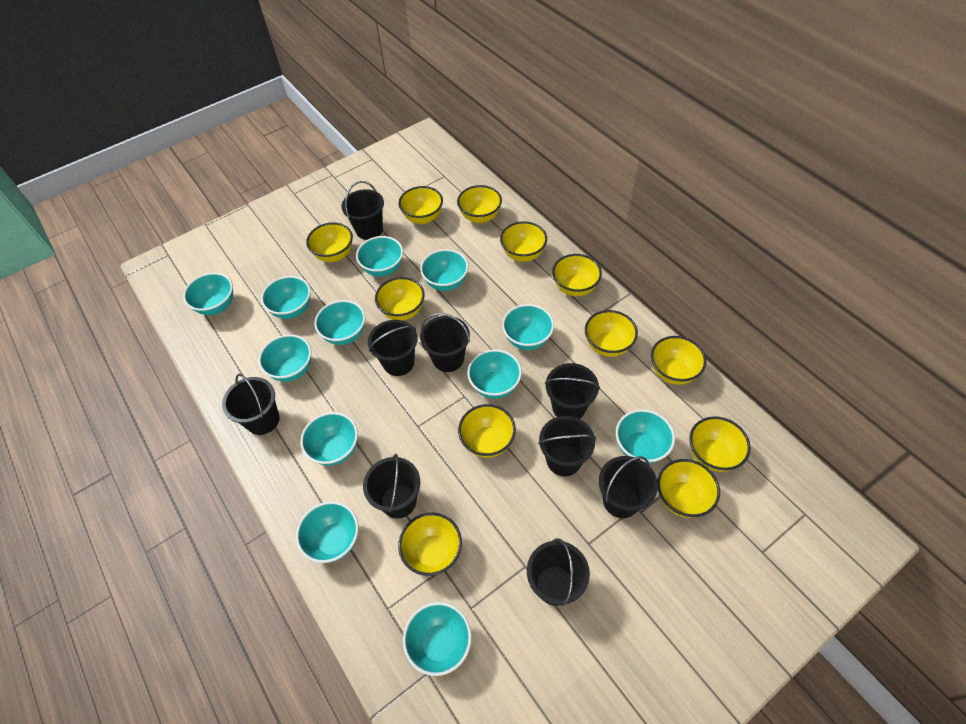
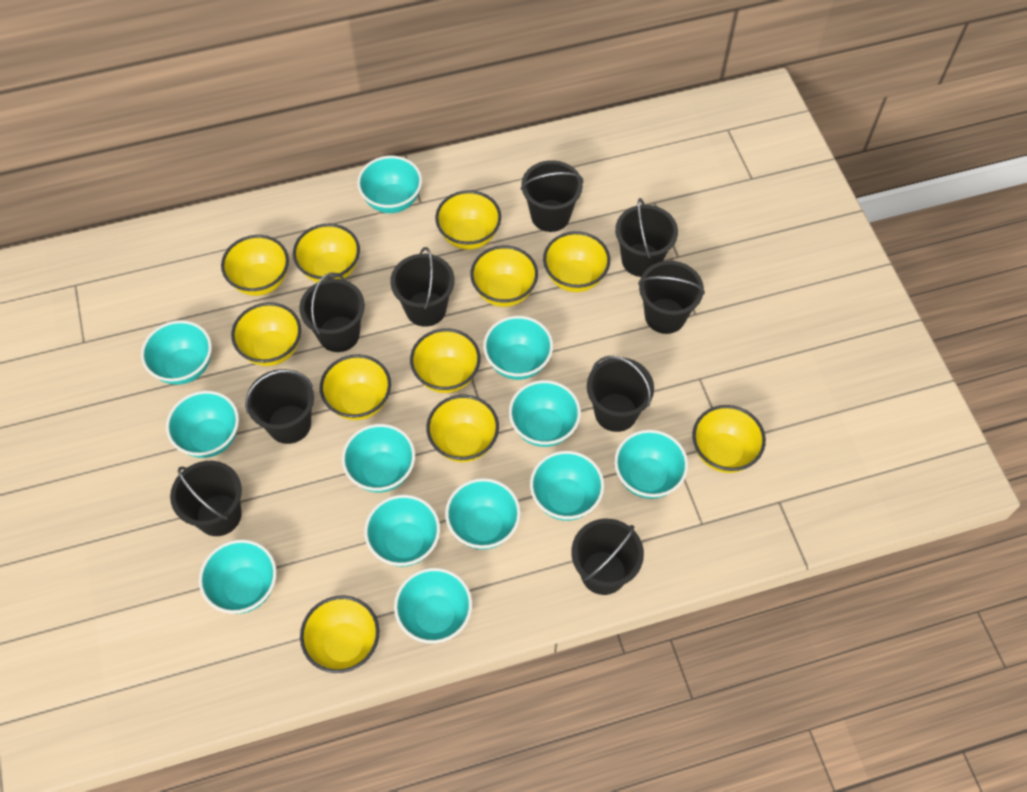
yellow bowl: 12 -> 11

